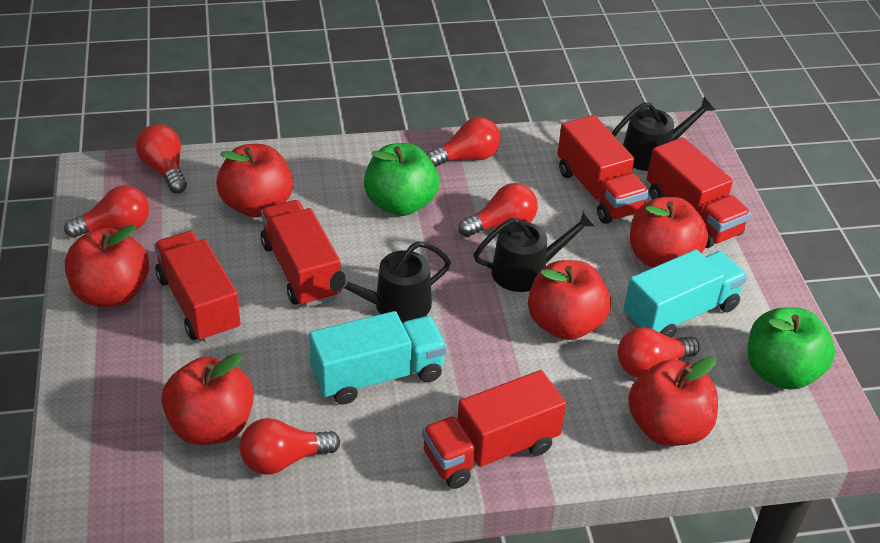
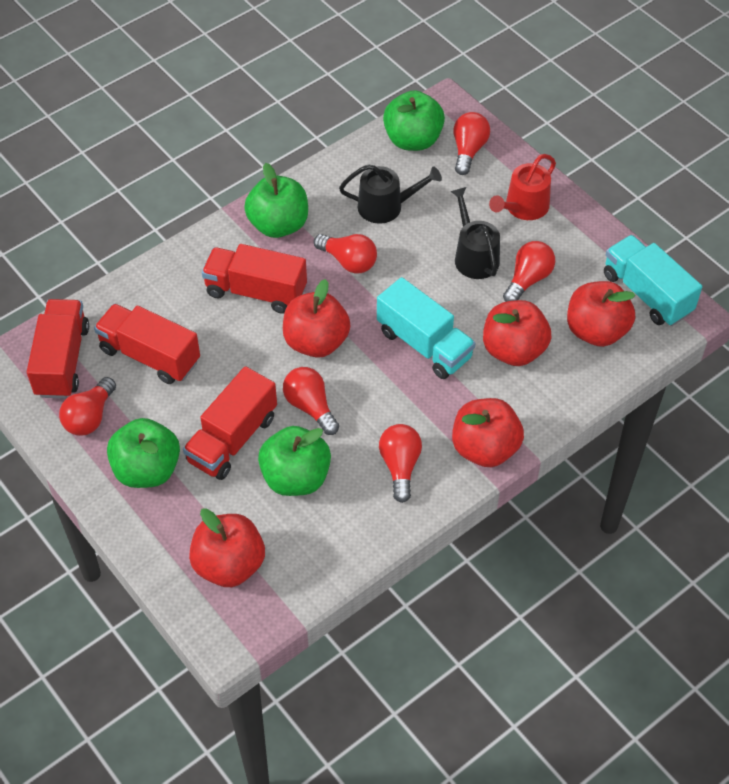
black watering can: 3 -> 2
green apple: 2 -> 4
red apple: 6 -> 5
red truck: 5 -> 4
red watering can: 0 -> 1

